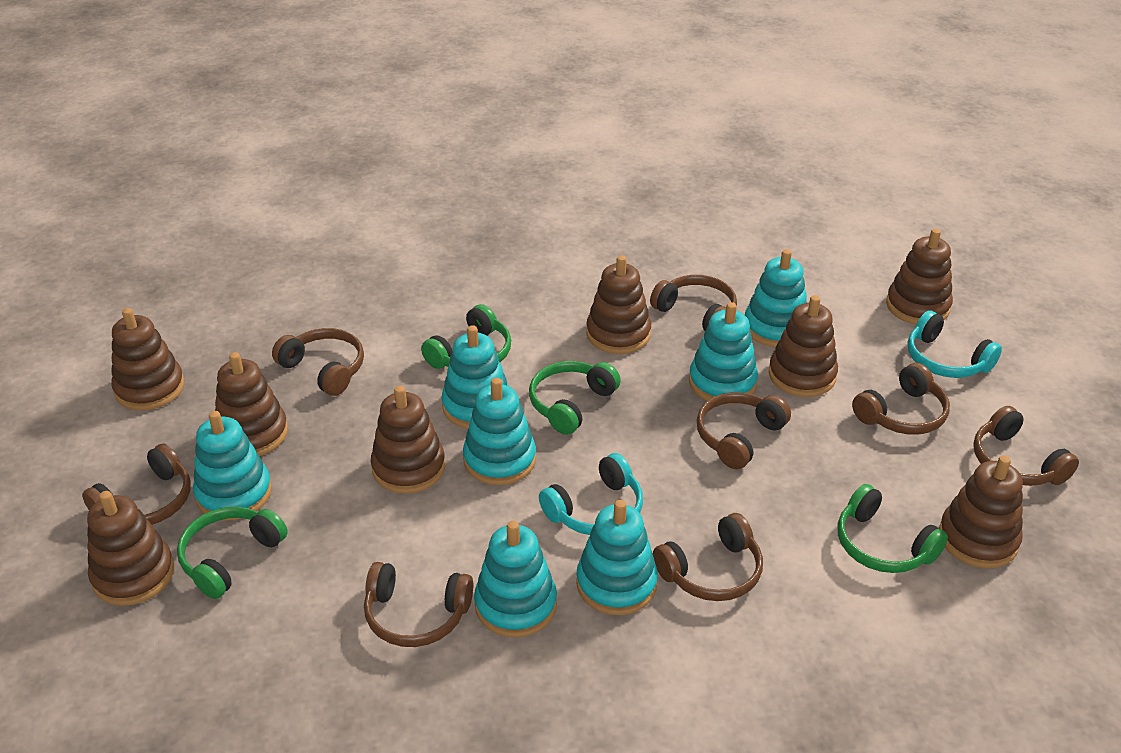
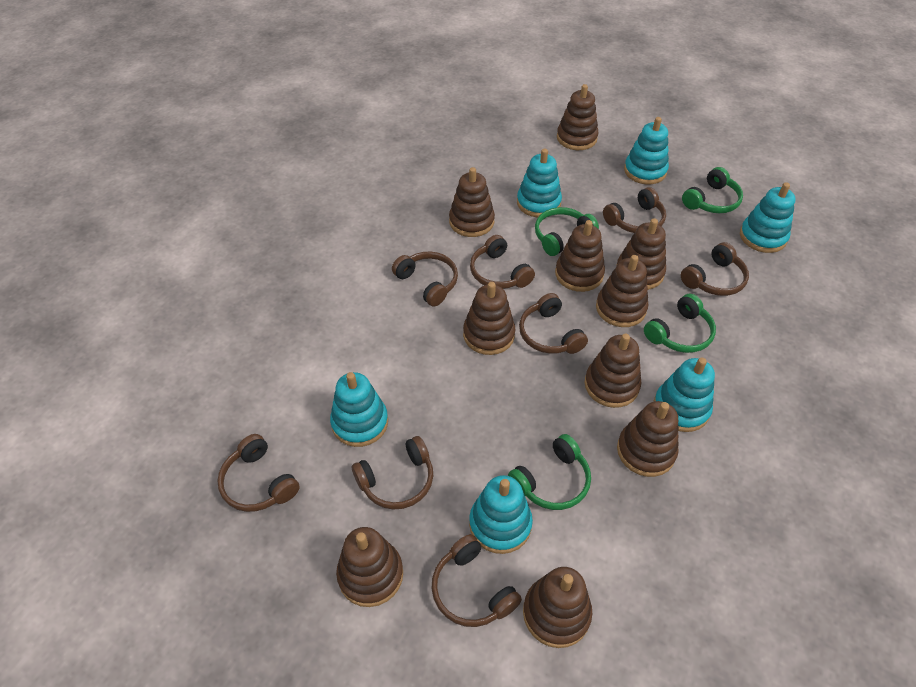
brown stacking toy: 8 -> 10
turquoise headphones: 2 -> 0
turquoise stacking toy: 7 -> 6

